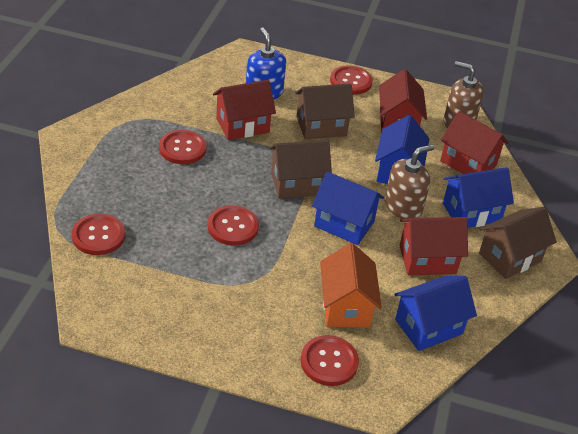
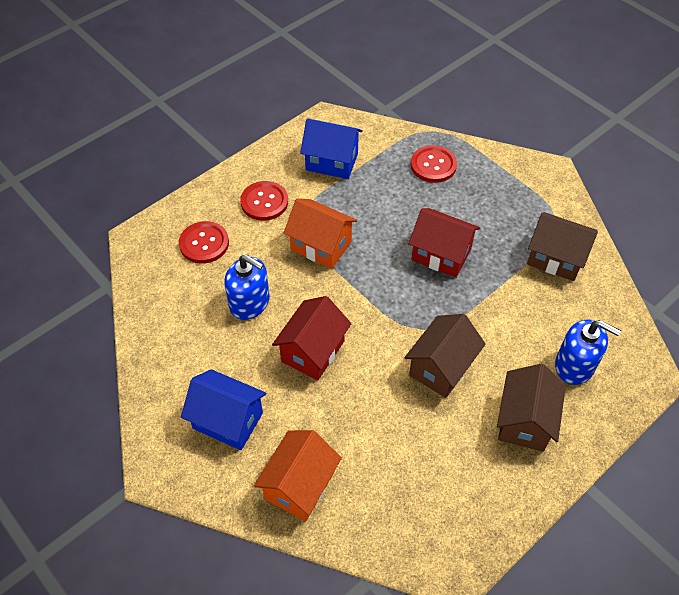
blue house: 4 -> 2
blue soap dispenser: 1 -> 2
brown soap dispenser: 2 -> 0
orange house: 1 -> 2
red button: 5 -> 3
red house: 4 -> 2

